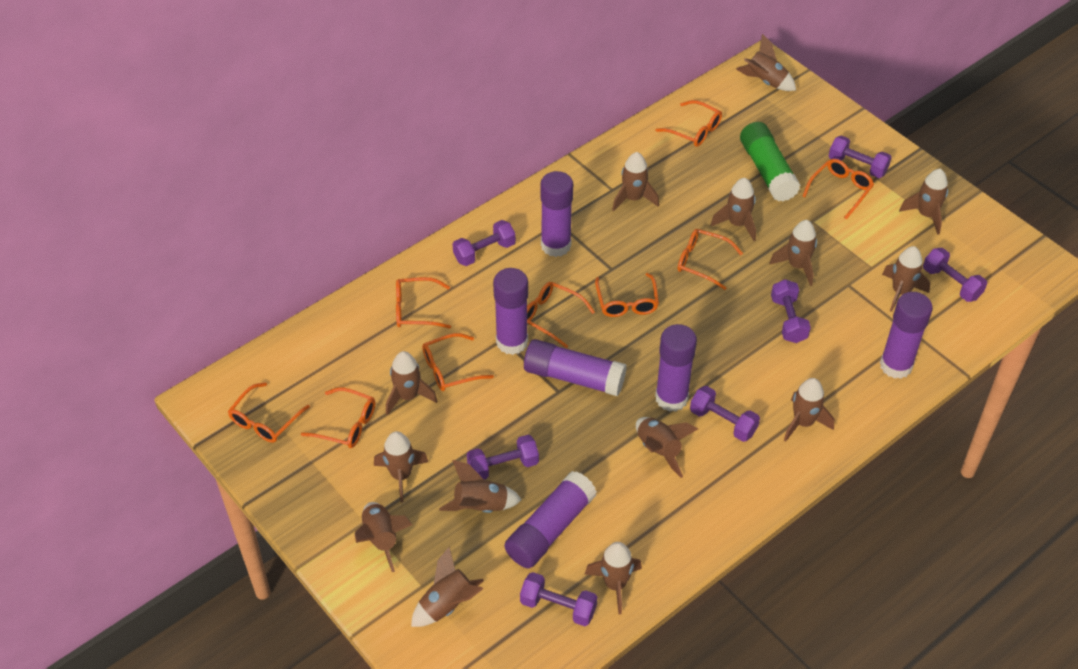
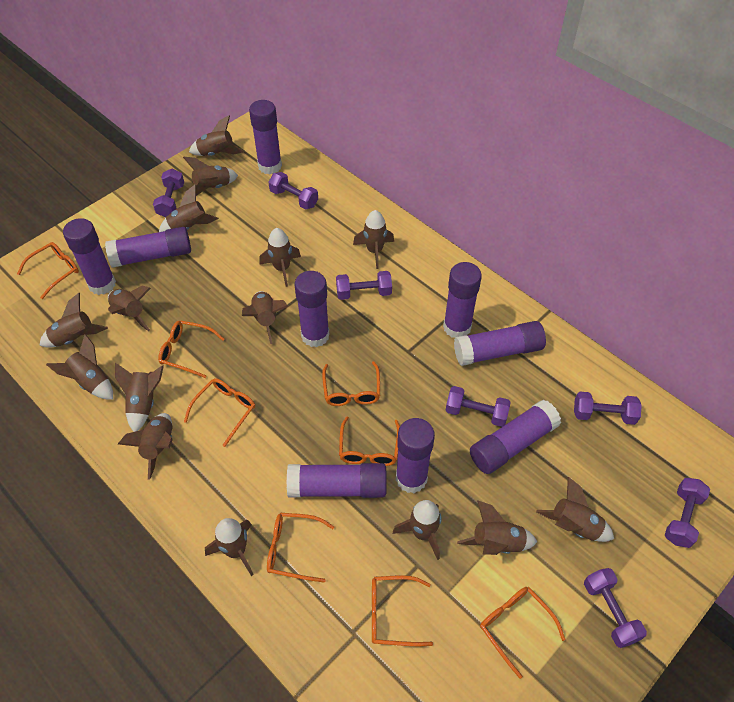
brown rocket: 14 -> 15
green glue stick: 1 -> 0
orange glasses: 9 -> 8
purple glue stick: 6 -> 9

